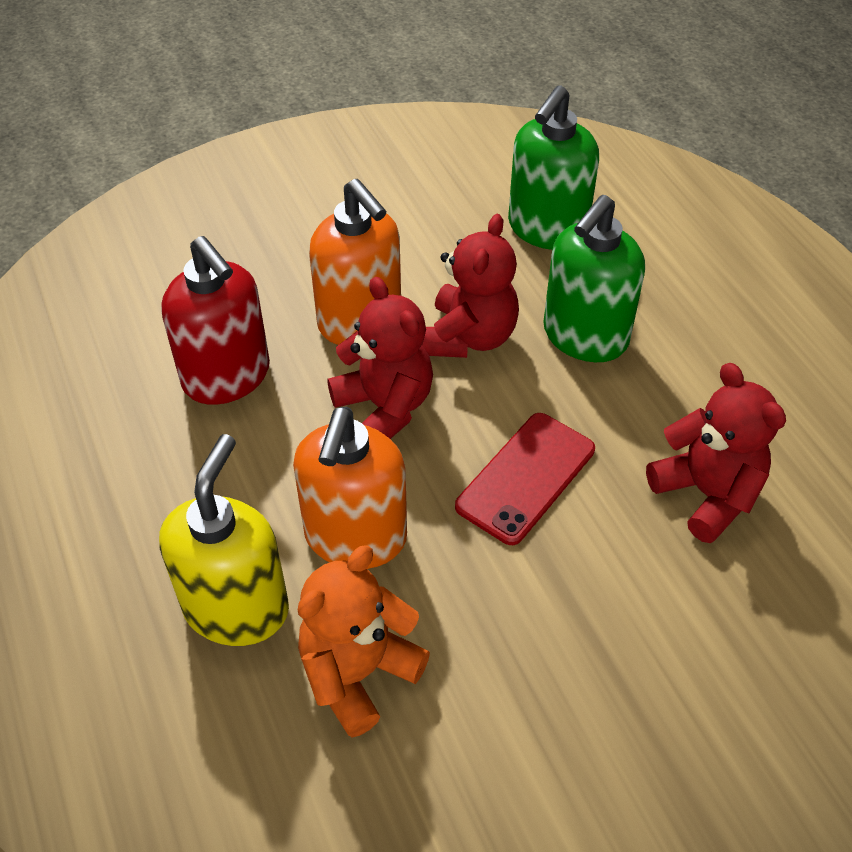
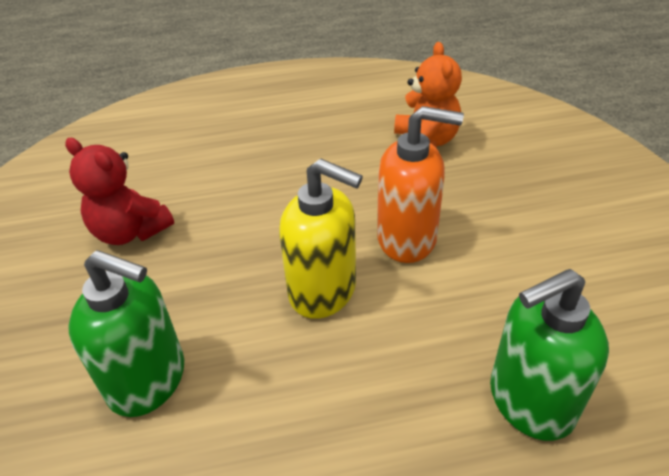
orange soap dispenser: 2 -> 1
red phone: 1 -> 0
red soap dispenser: 1 -> 0
red teddy bear: 3 -> 1

